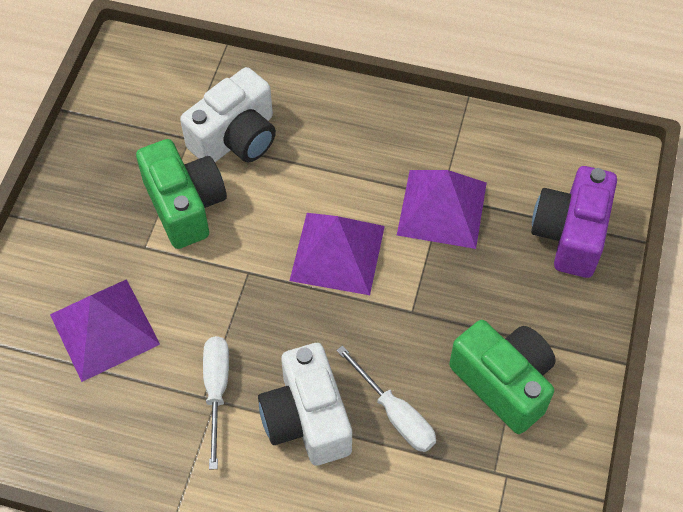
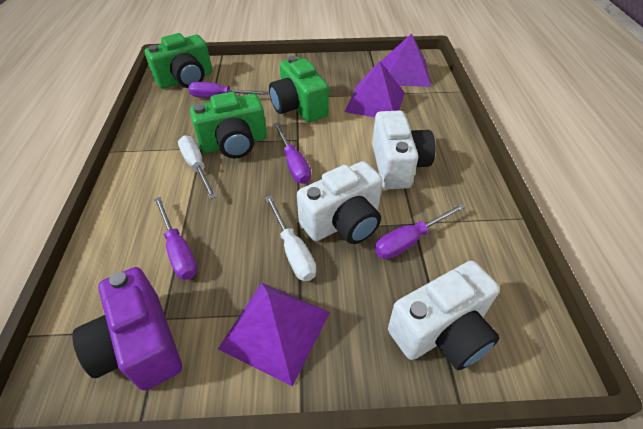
green camera: 2 -> 3
purple screwdriver: 0 -> 4
white camera: 2 -> 3

